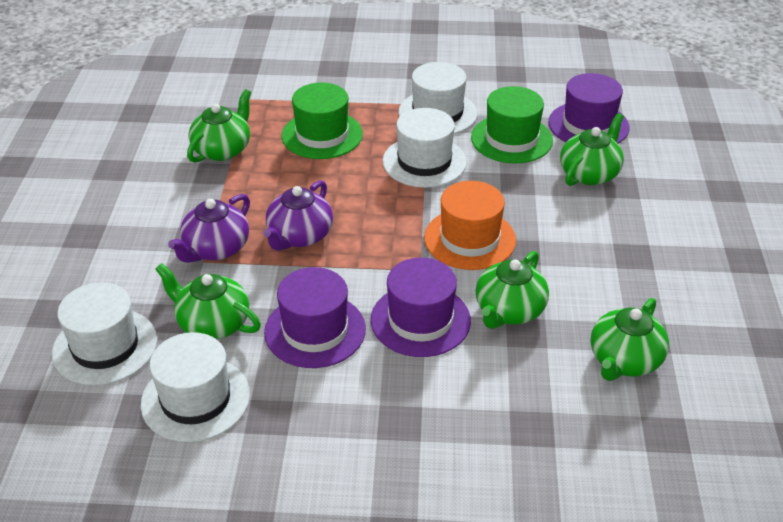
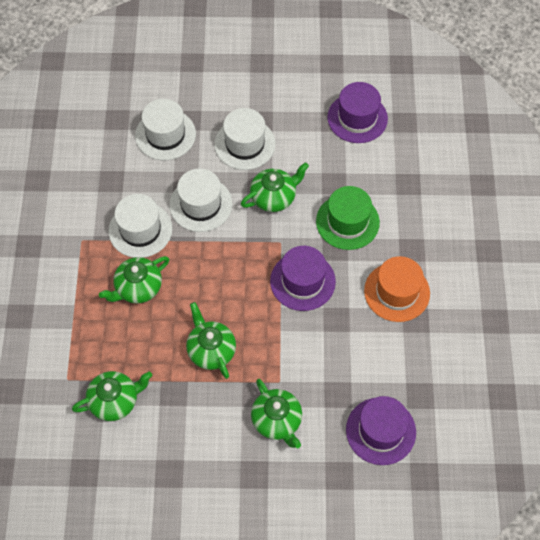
green hat: 2 -> 1
purple teapot: 2 -> 0

